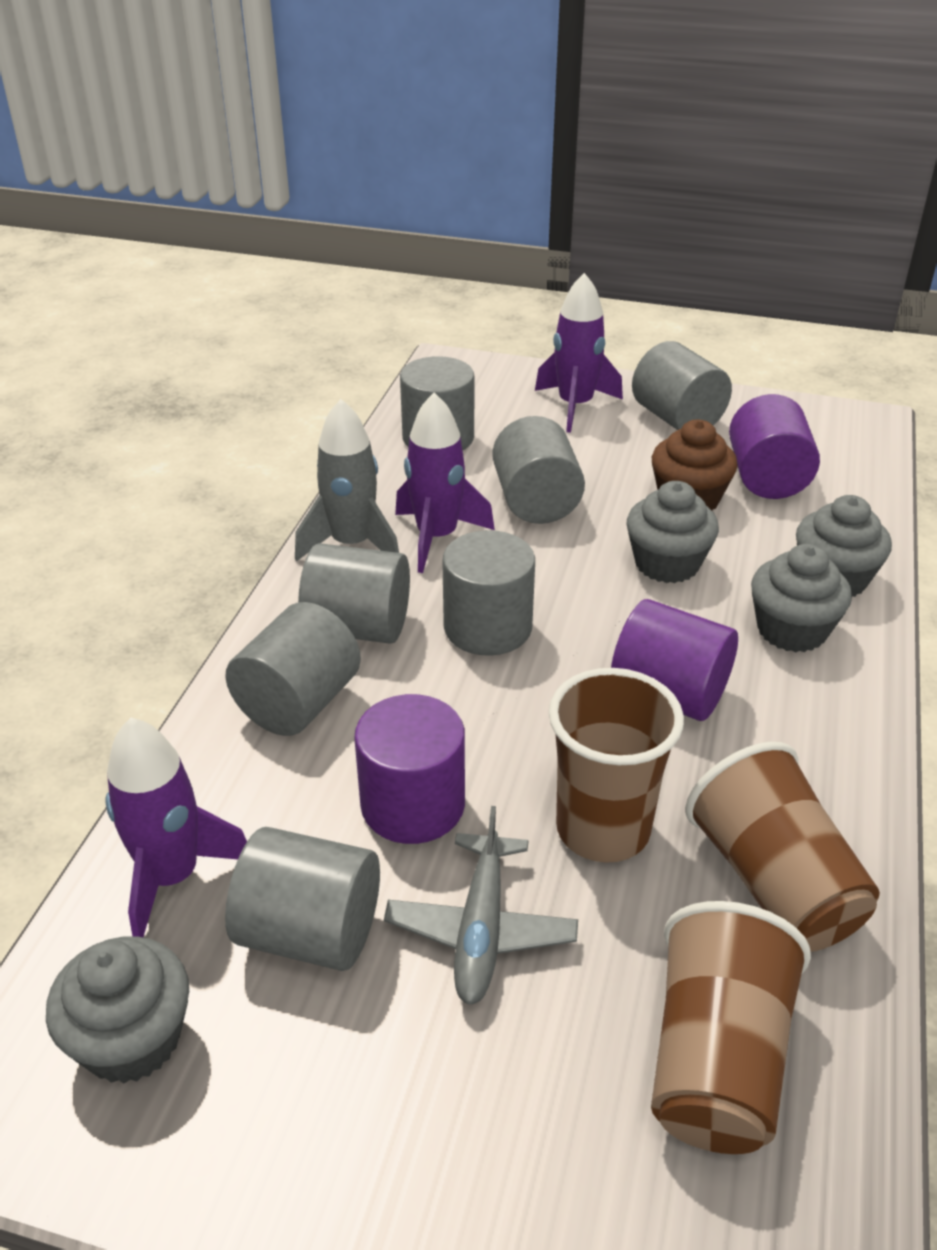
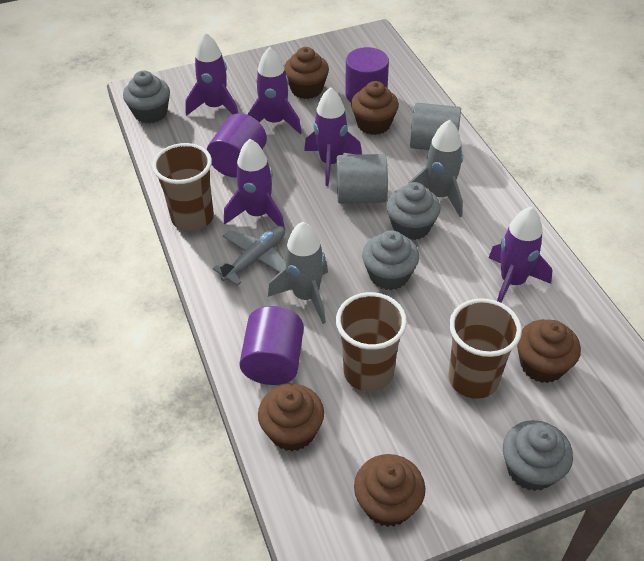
brown cupcake: 1 -> 5
grey cylinder: 7 -> 2
grey rocket: 1 -> 2
purple rocket: 3 -> 5

